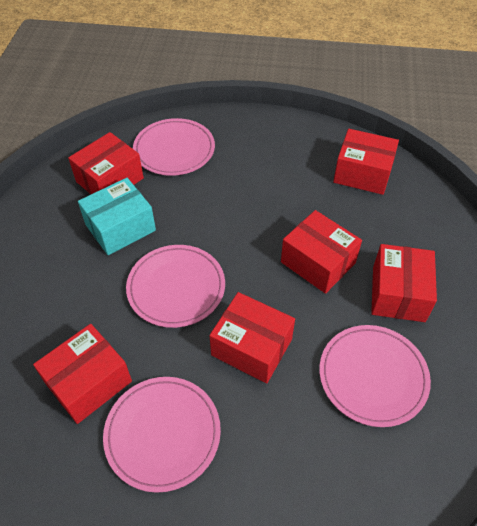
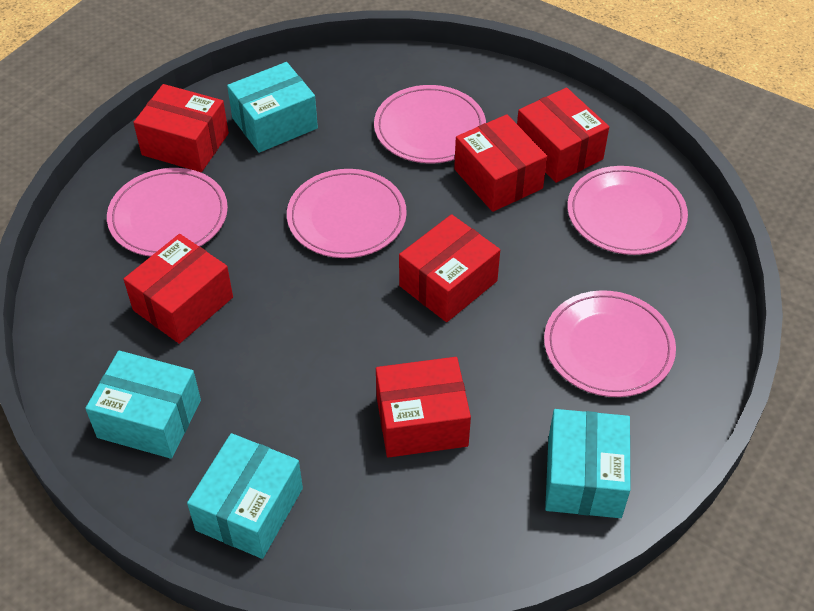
pink plate: 4 -> 5
turquoise box: 1 -> 4

